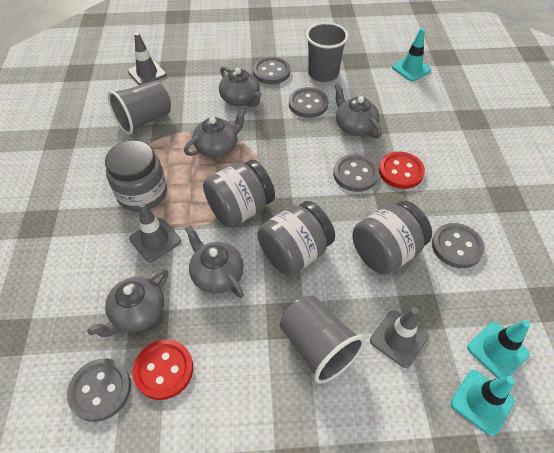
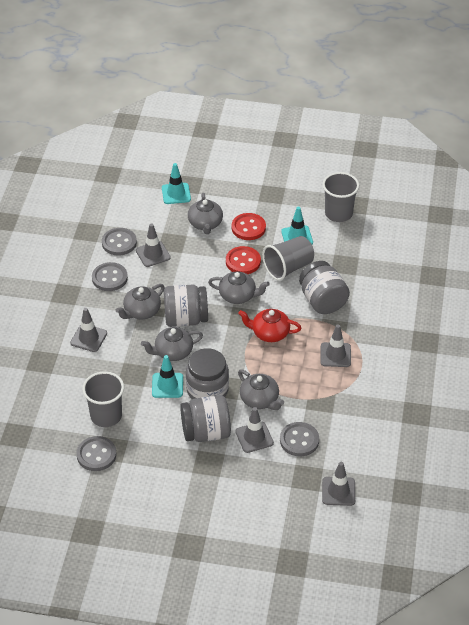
grey button: 5 -> 4
grey traffic cone: 3 -> 5
red teapot: 0 -> 1

